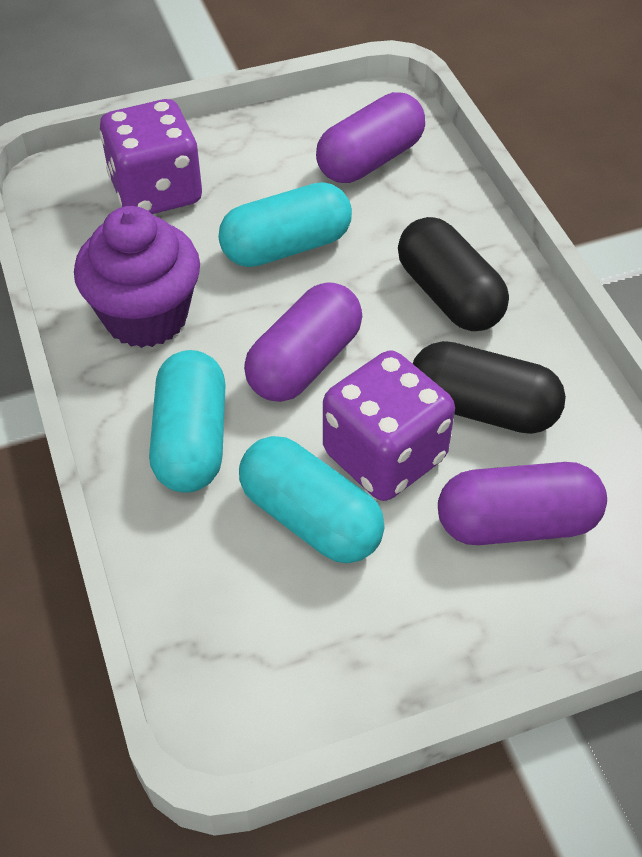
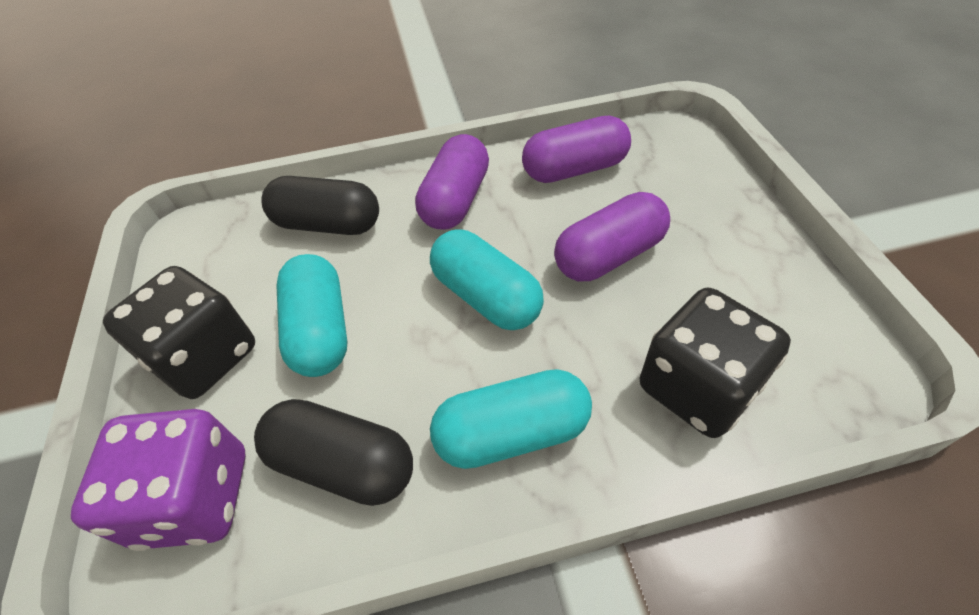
black dice: 0 -> 2
purple cupcake: 1 -> 0
purple dice: 2 -> 1

